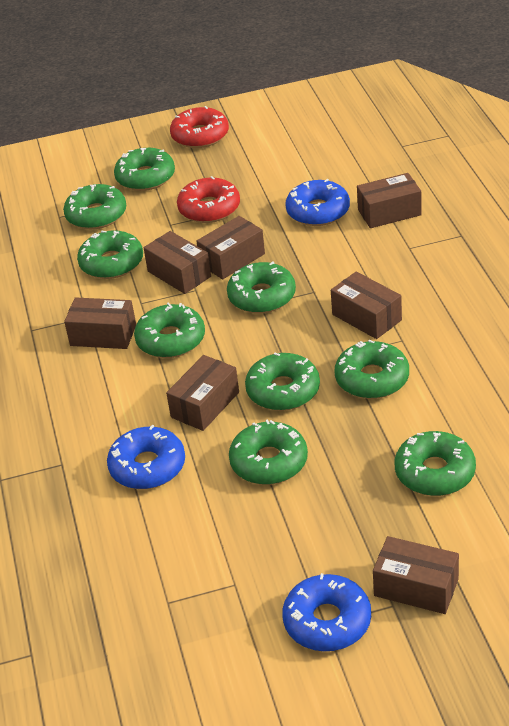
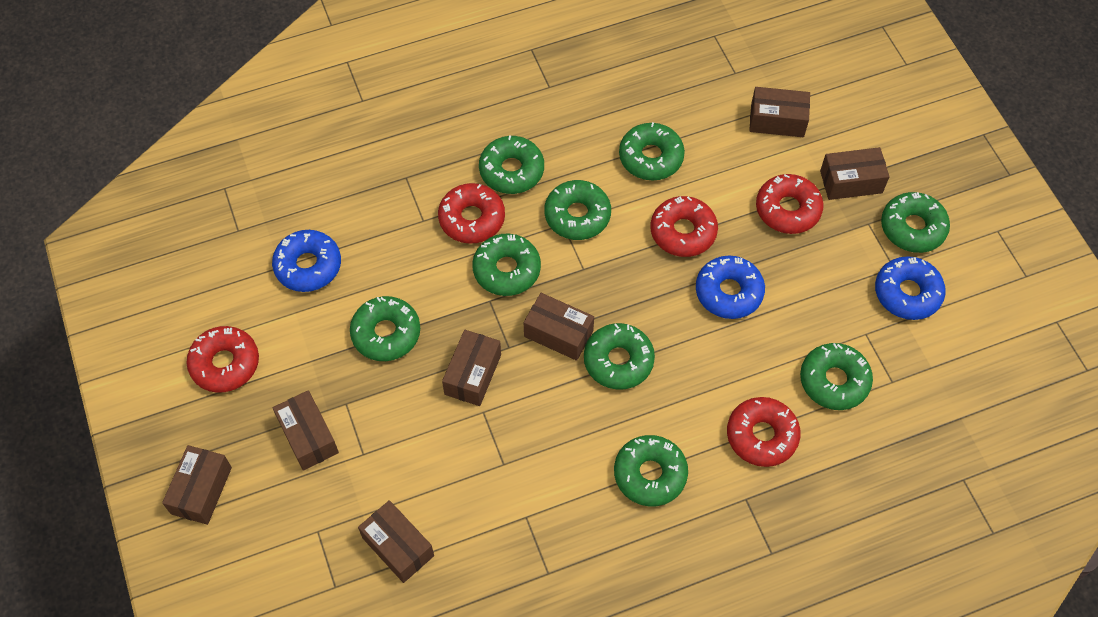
red donut: 2 -> 5

